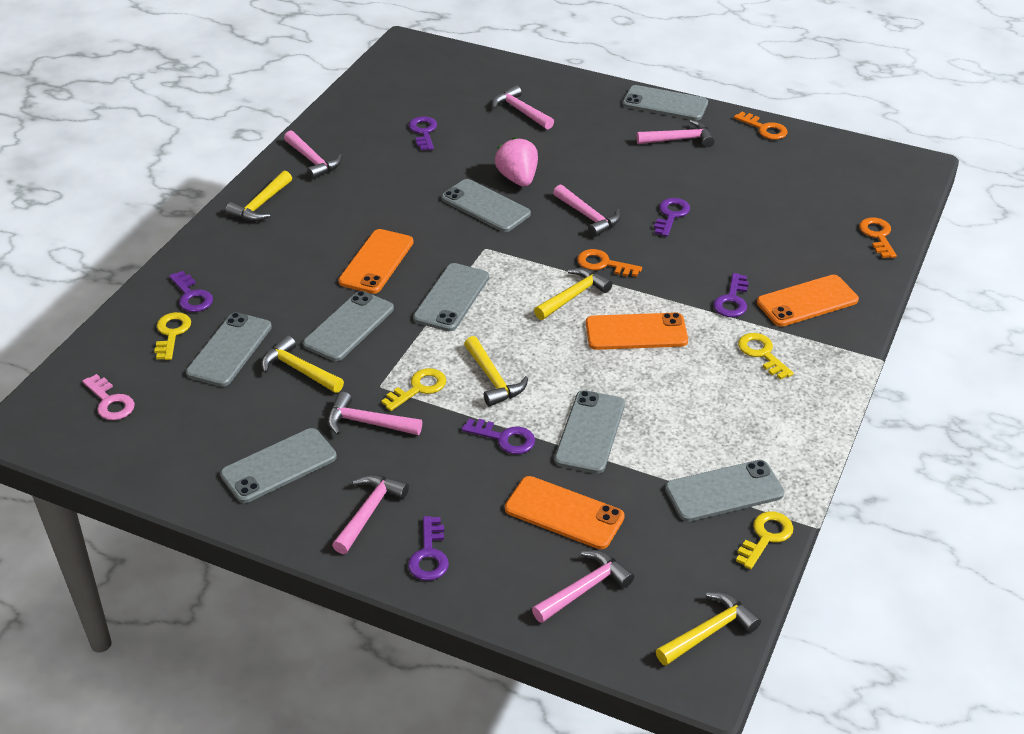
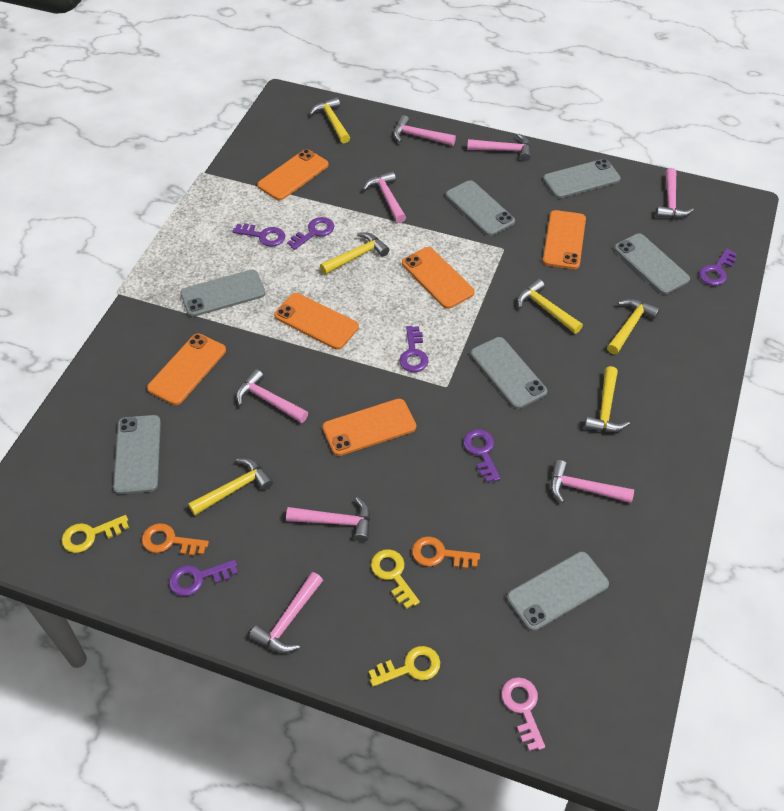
grey phone: 8 -> 7
orange key: 3 -> 2
orange phone: 4 -> 6
pink hammer: 7 -> 8
pink strawberry: 1 -> 0
yellow hammer: 5 -> 6
yellow key: 4 -> 3

